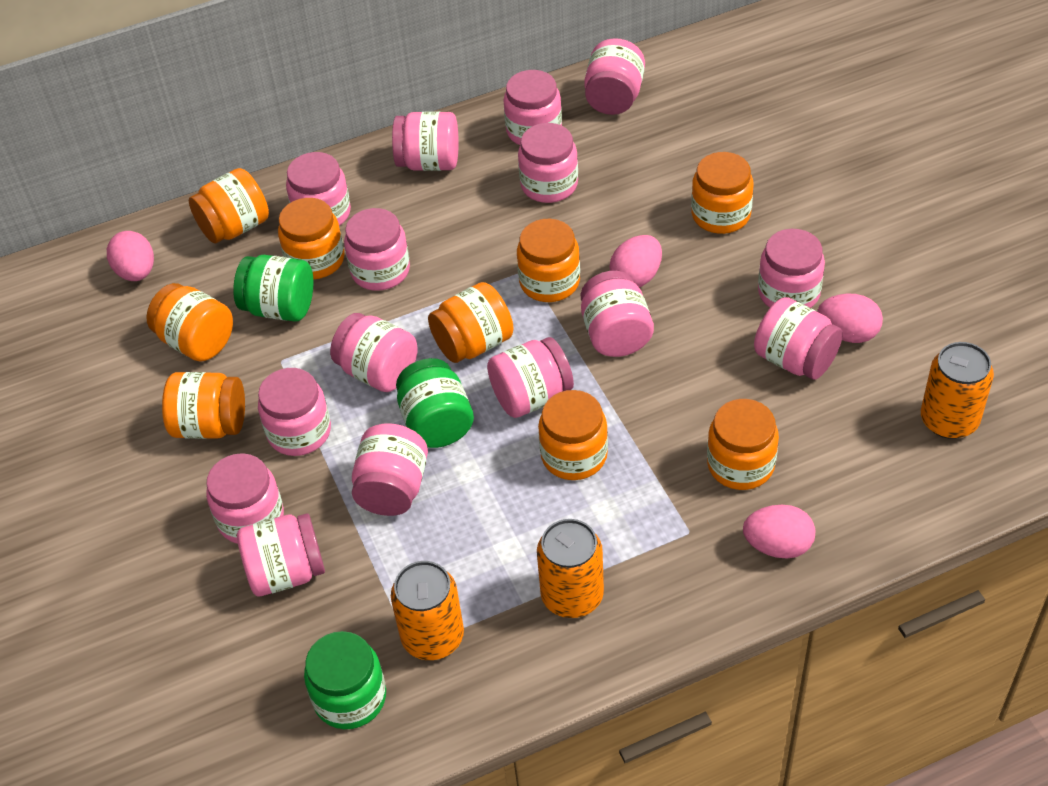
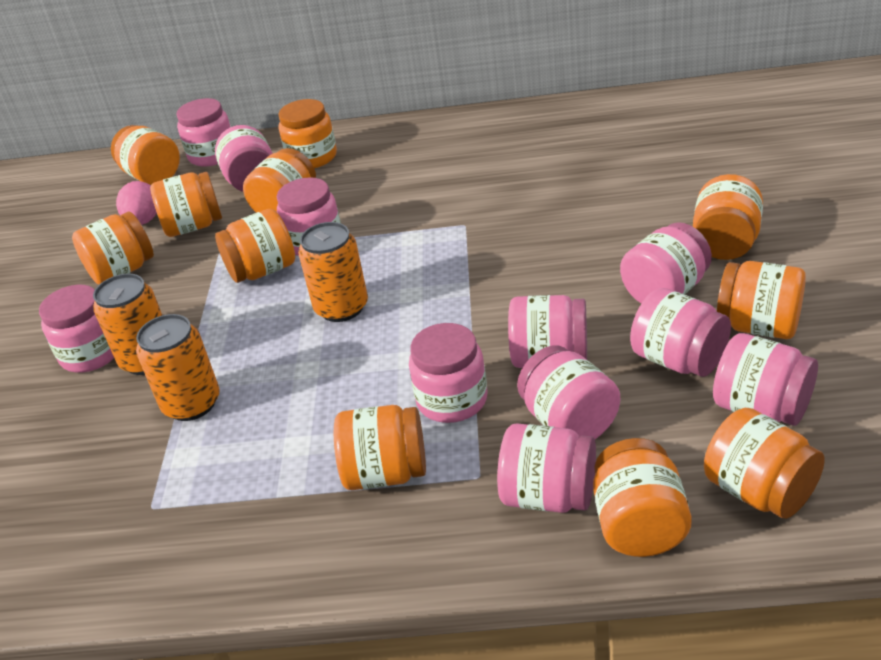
green jar: 3 -> 0
orange jar: 9 -> 11
pink egg: 4 -> 1
pink jar: 15 -> 11

